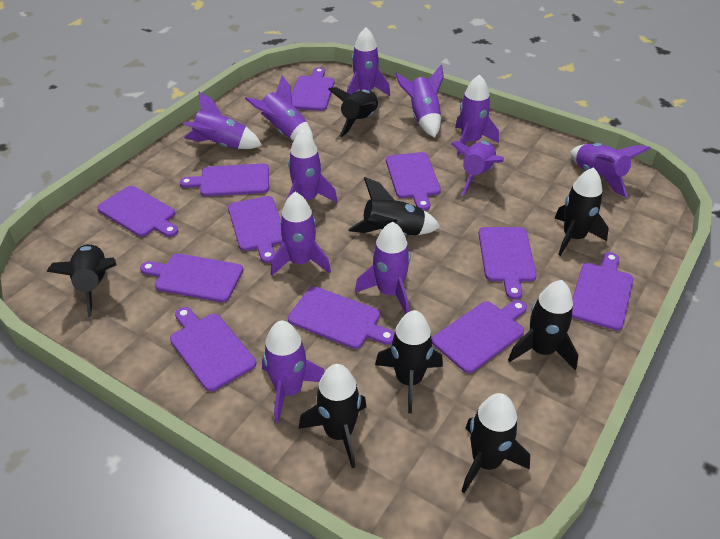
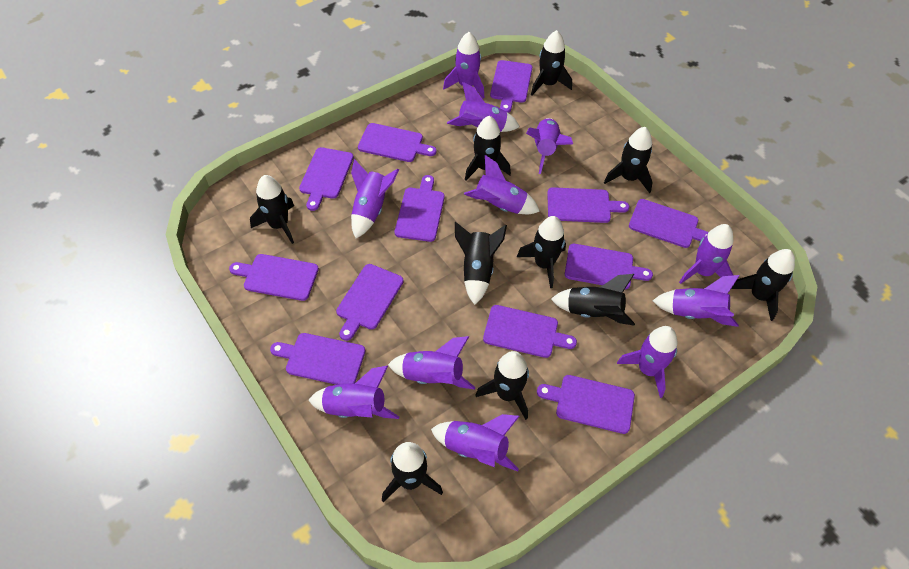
black rocket: 8 -> 10
purple cutting board: 11 -> 12

